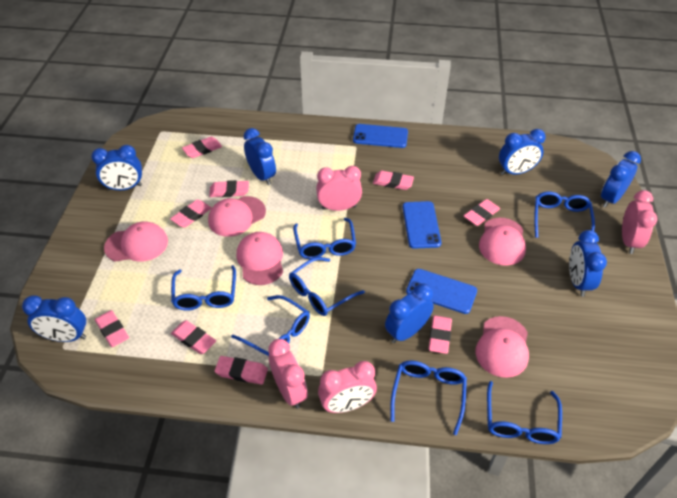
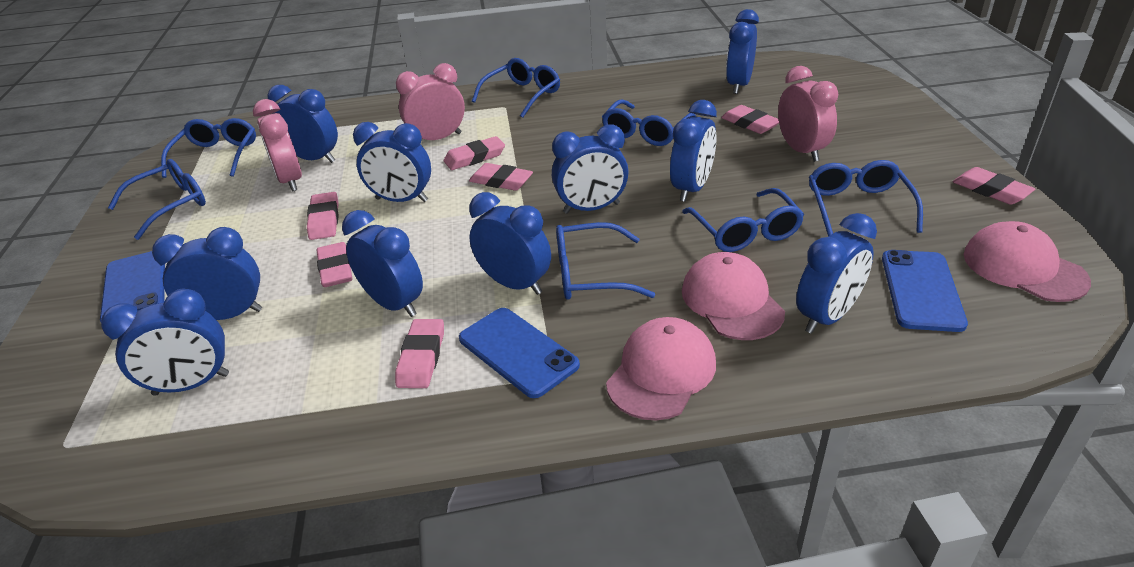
blue clock: 7 -> 10
pink cap: 5 -> 3
pink clock: 4 -> 3
pink eraser: 9 -> 7

